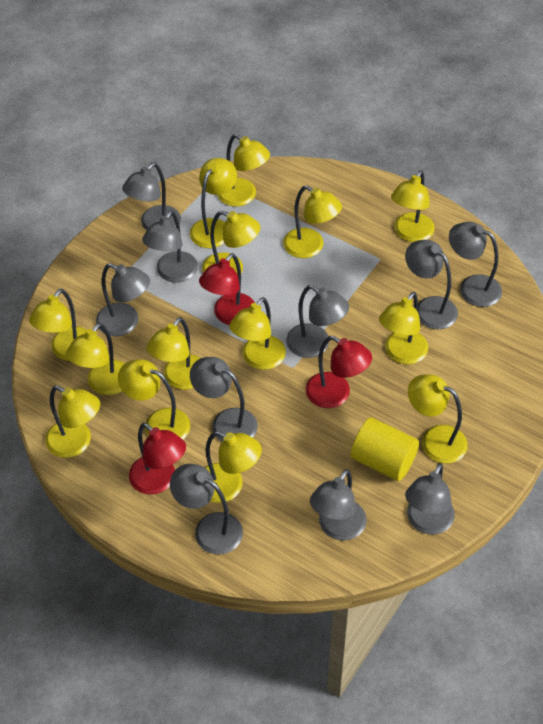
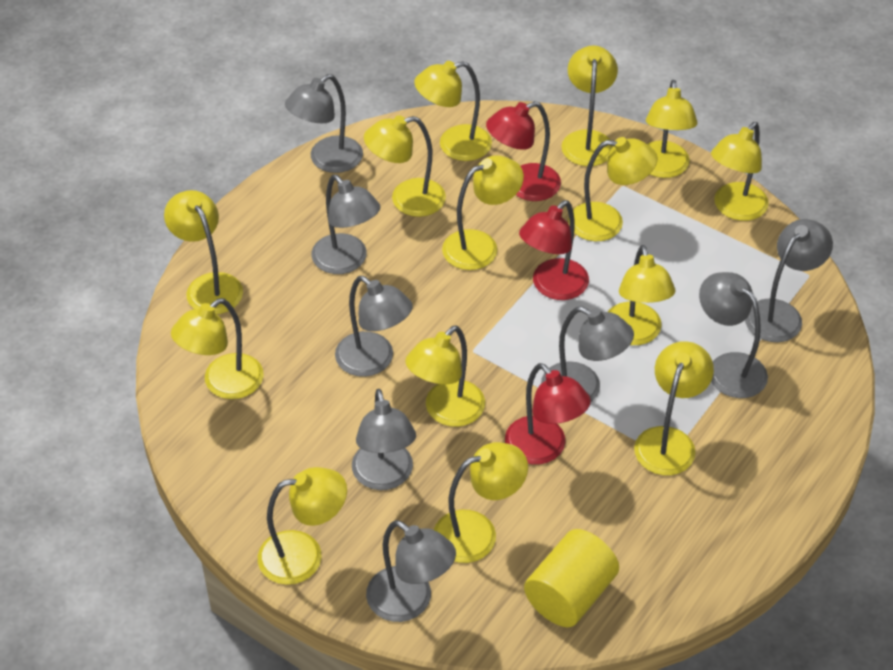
grey lamp: 10 -> 8

